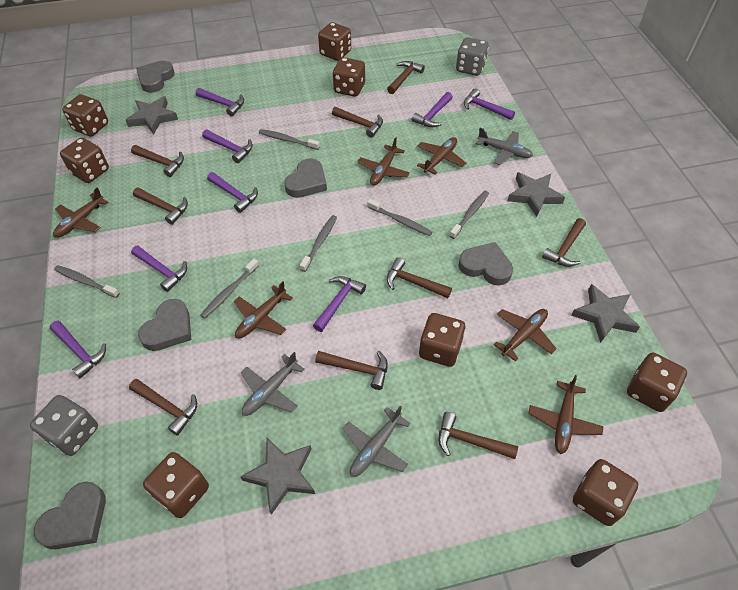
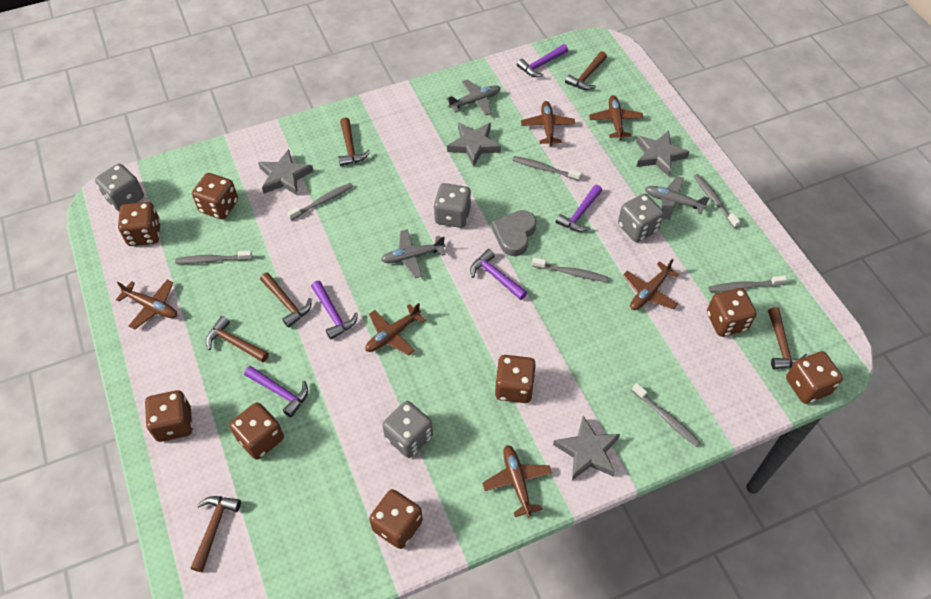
brown hammer: 9 -> 6
grey dice: 2 -> 4
grey heart: 5 -> 1
grey toothbrush: 6 -> 7
purple hammer: 8 -> 5

